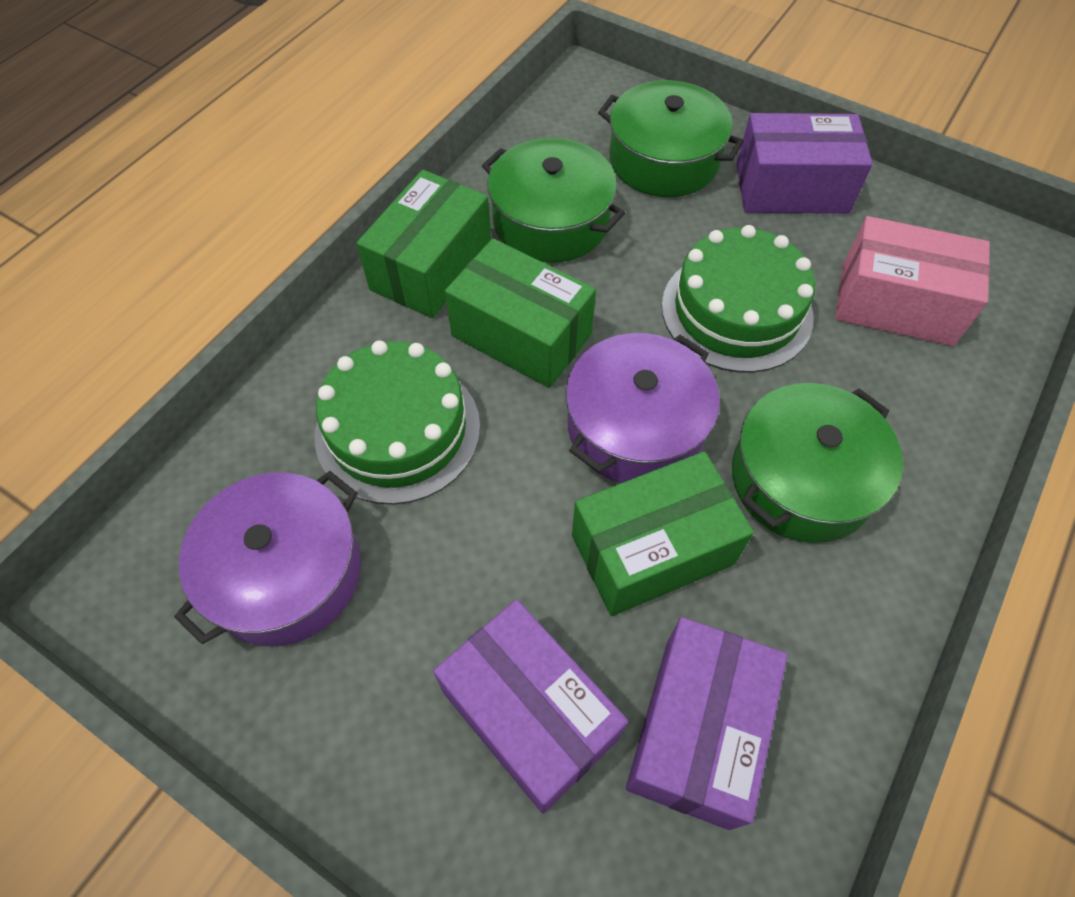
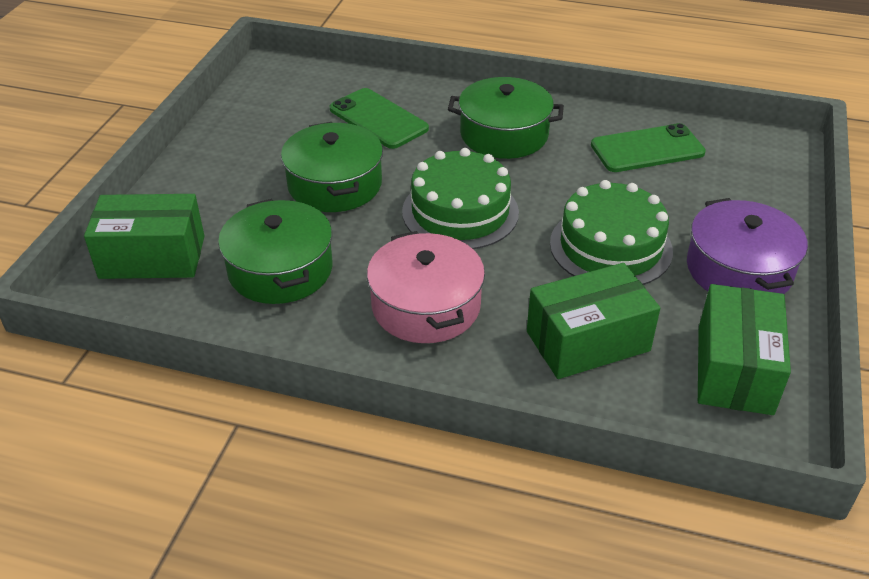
green phone: 0 -> 2
pink box: 1 -> 0
pink pot: 0 -> 1
purple box: 3 -> 0
purple pot: 2 -> 1

